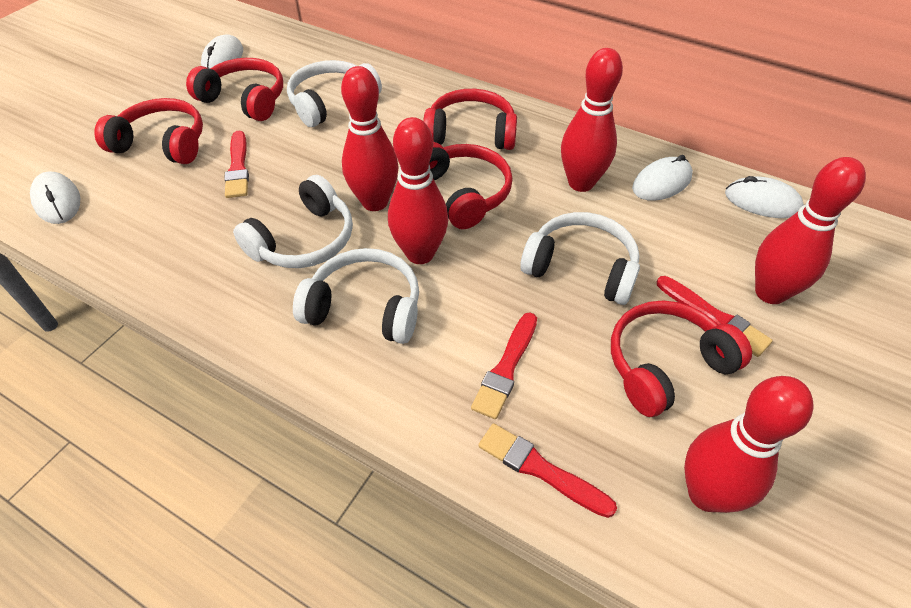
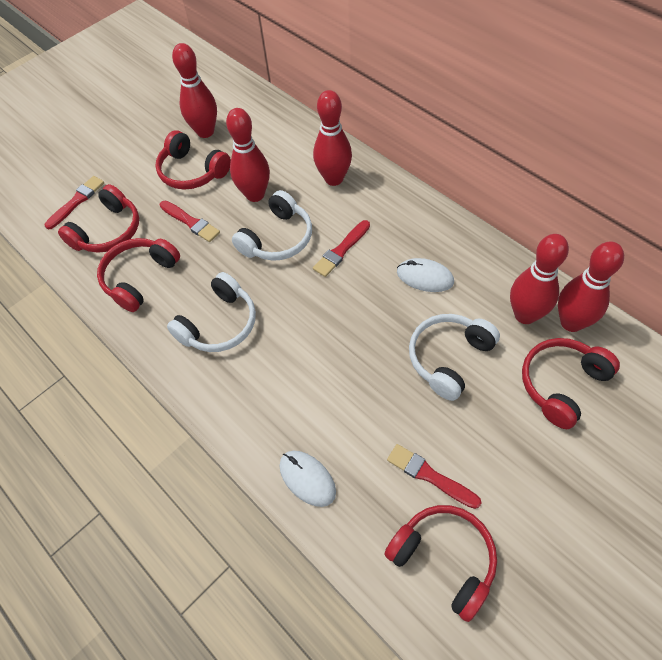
white headphones: 4 -> 3
white mouse: 4 -> 2

